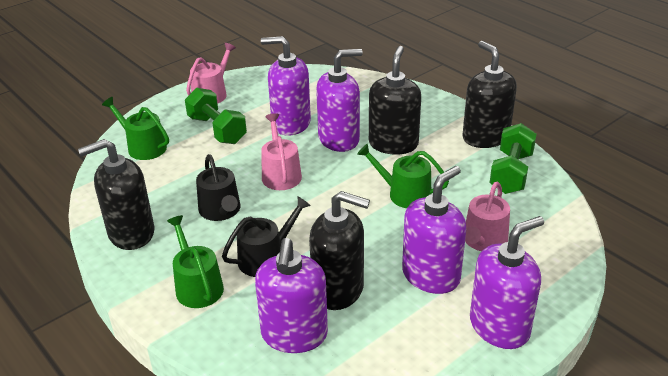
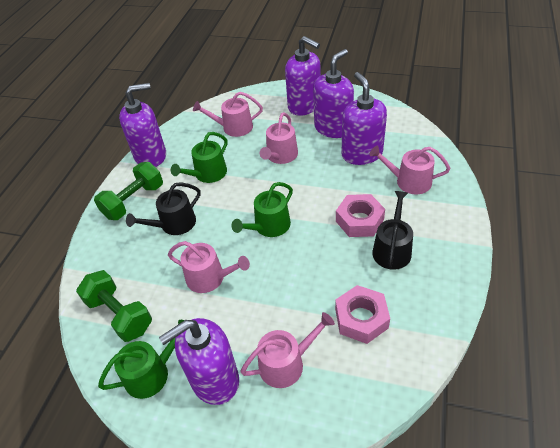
black soap dispenser: 4 -> 0
pink nut: 0 -> 2
pink watering can: 3 -> 5

